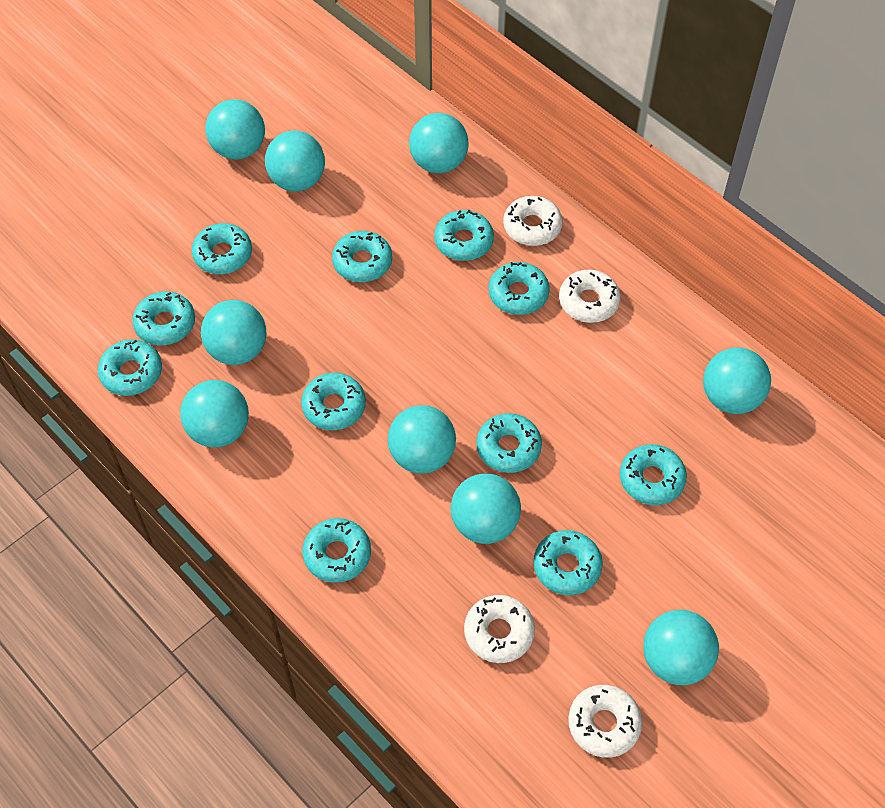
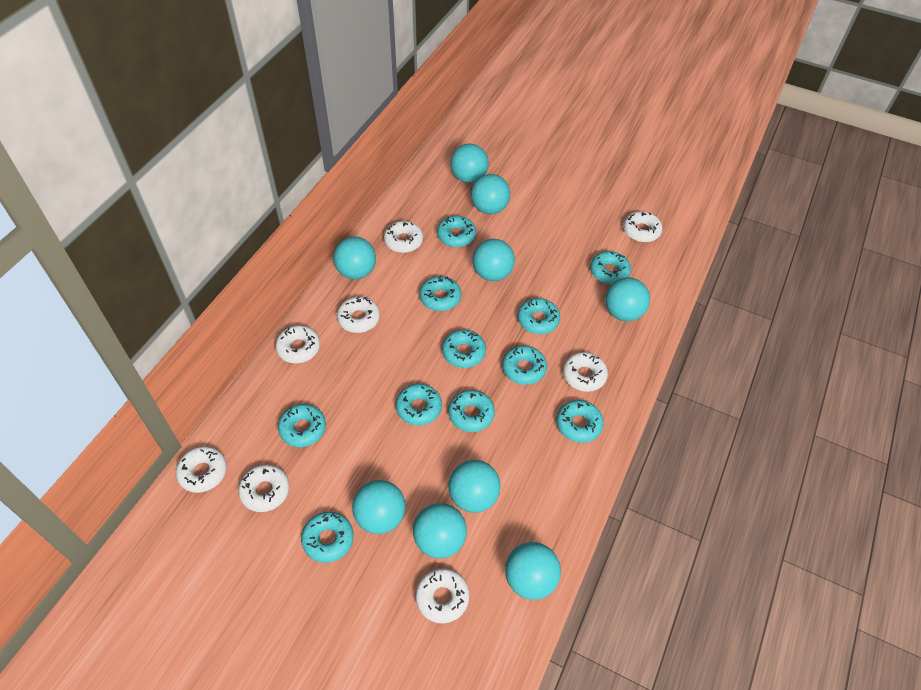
white donut: 4 -> 8

